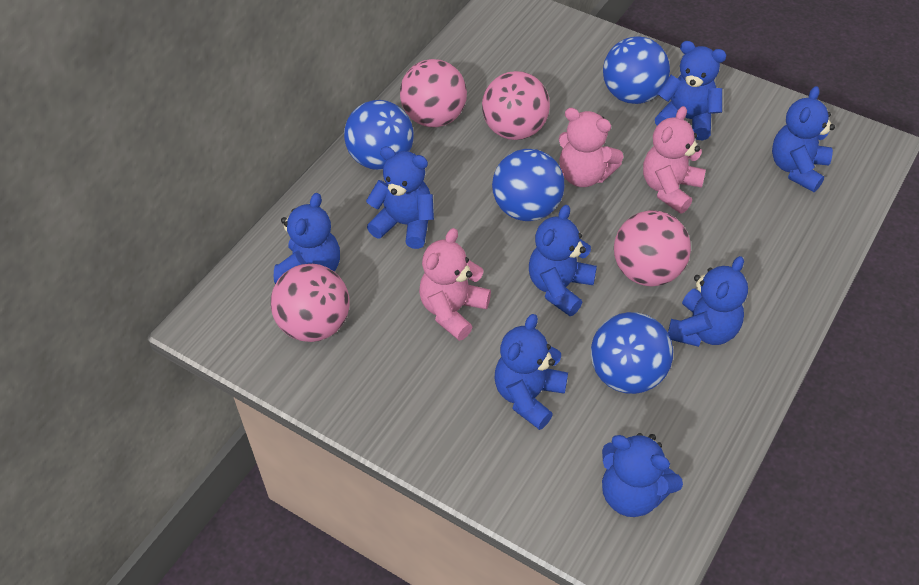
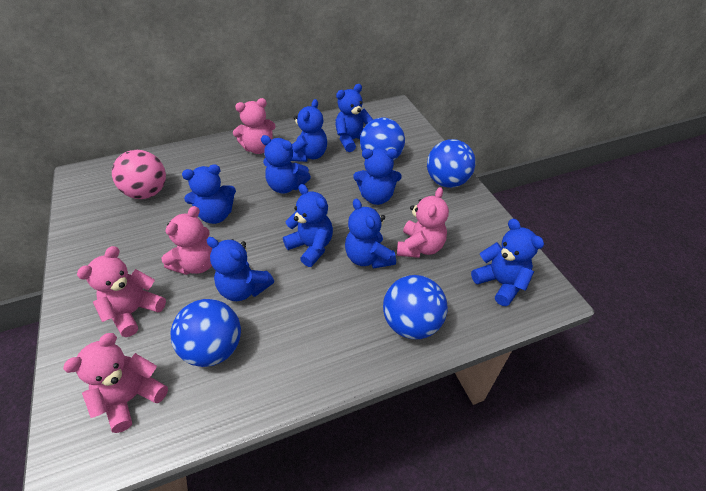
blue teddy bear: 8 -> 9
pink ball: 4 -> 1
pink teddy bear: 3 -> 5

